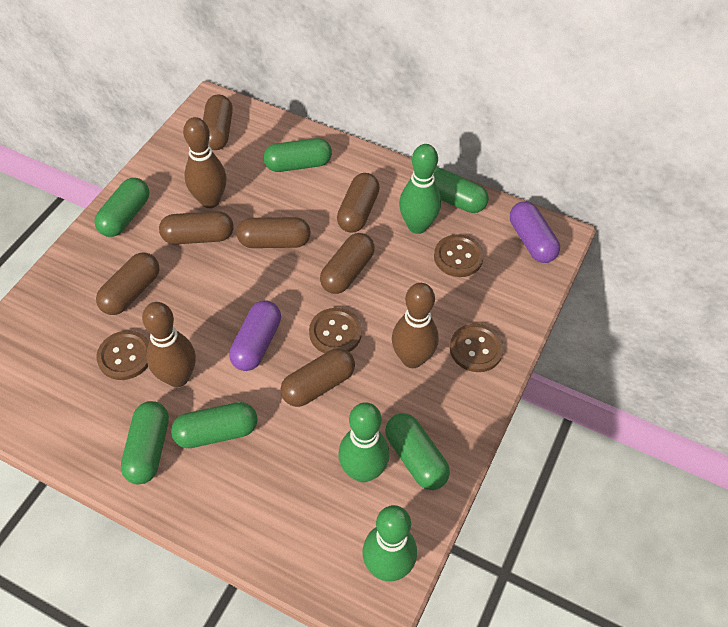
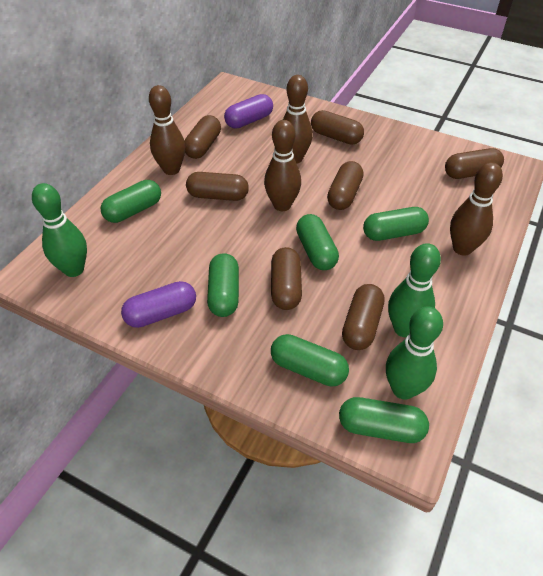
brown bowling pin: 3 -> 4
brown button: 4 -> 0

